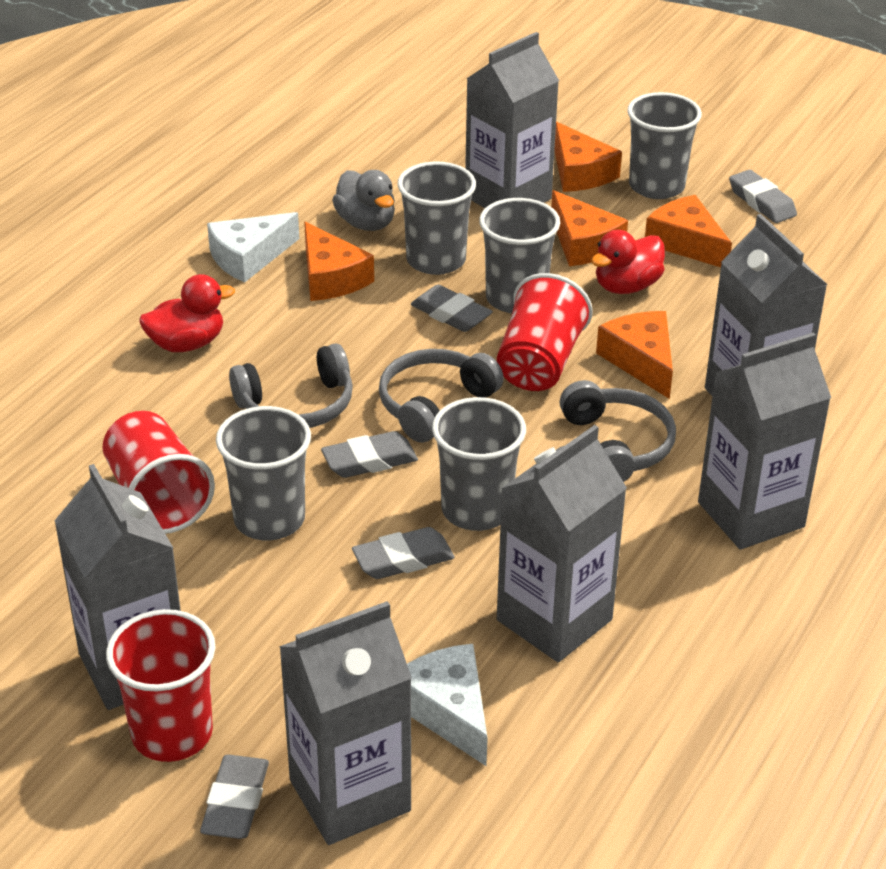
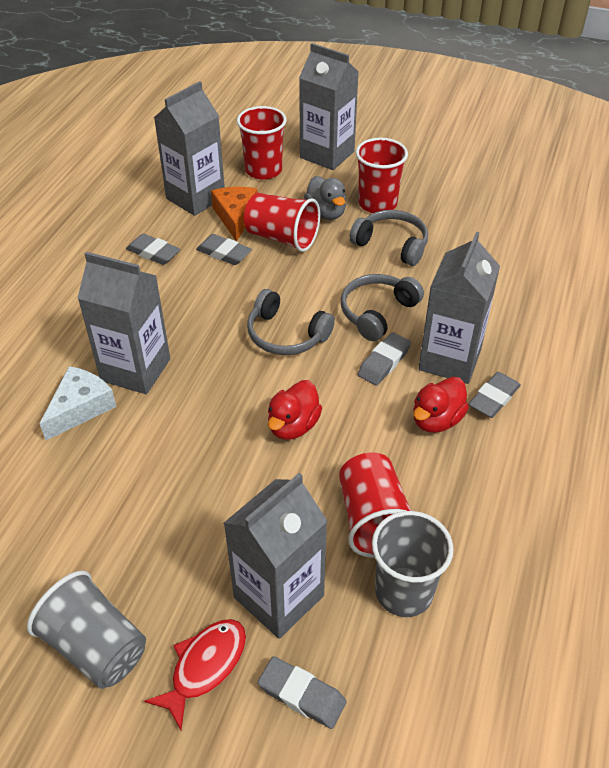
grey carton: 6 -> 5
grey cup: 5 -> 2
orange cheese: 5 -> 1
red cup: 3 -> 4
red fish: 0 -> 1
white cheese: 2 -> 1

